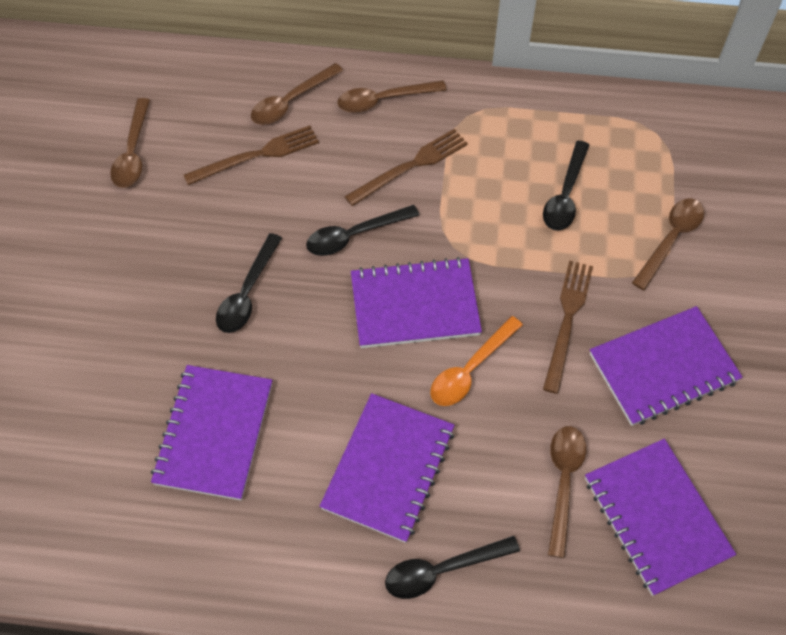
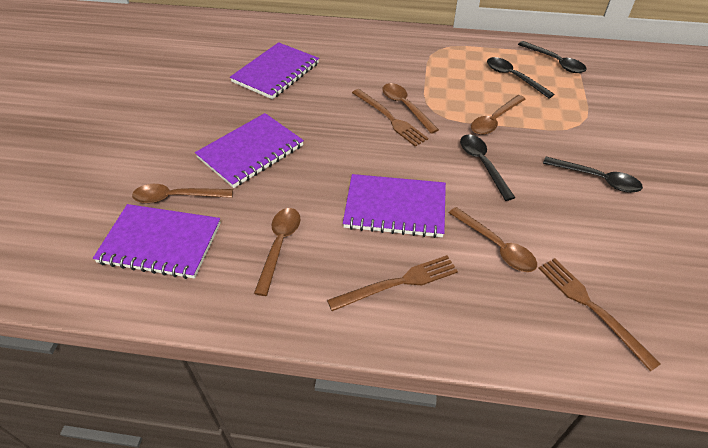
orange spoon: 1 -> 0
purple notebook: 5 -> 4

